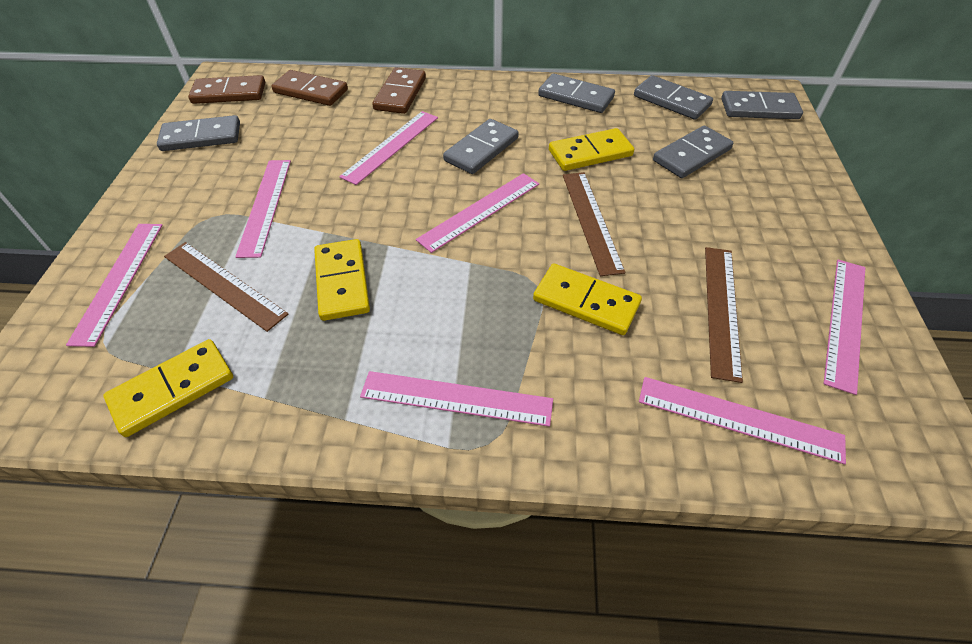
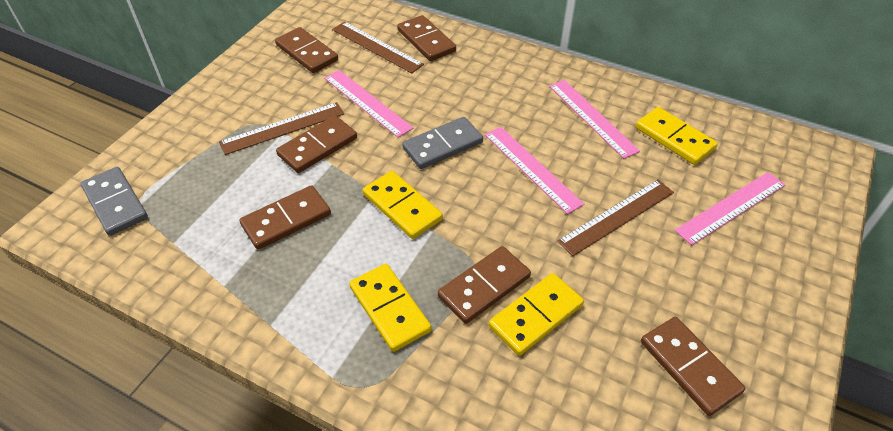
brown domino: 3 -> 6
grey domino: 6 -> 2
pink ruler: 7 -> 4

